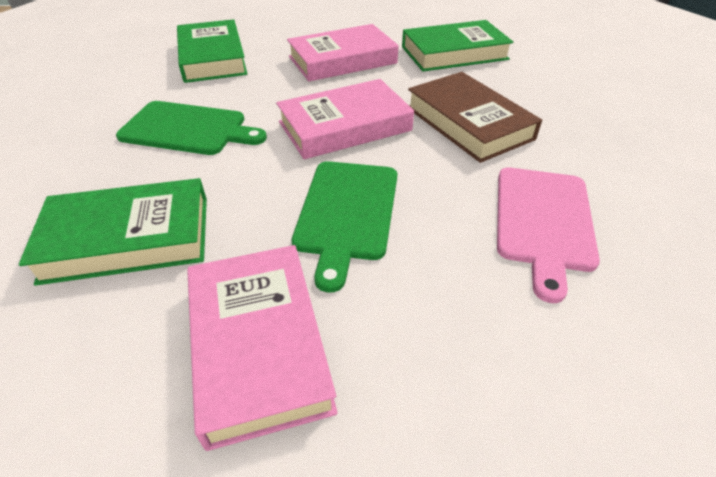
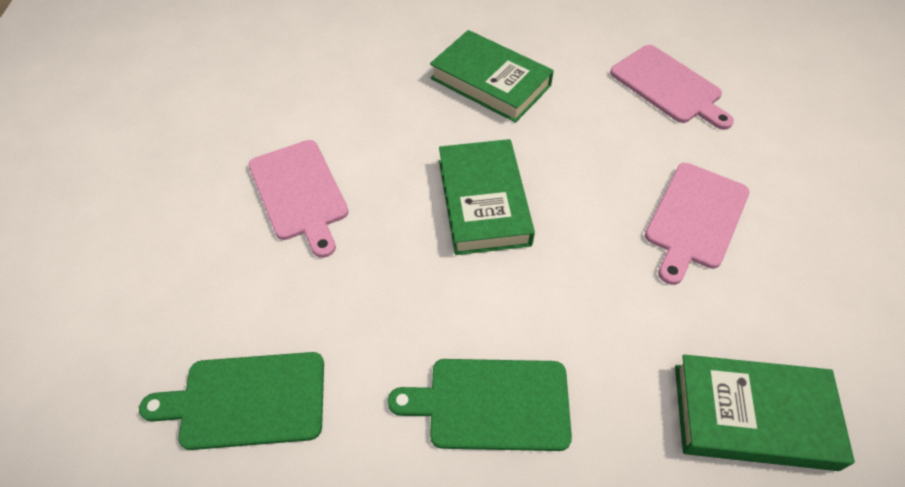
brown book: 1 -> 0
pink book: 3 -> 0
pink cutting board: 1 -> 3

